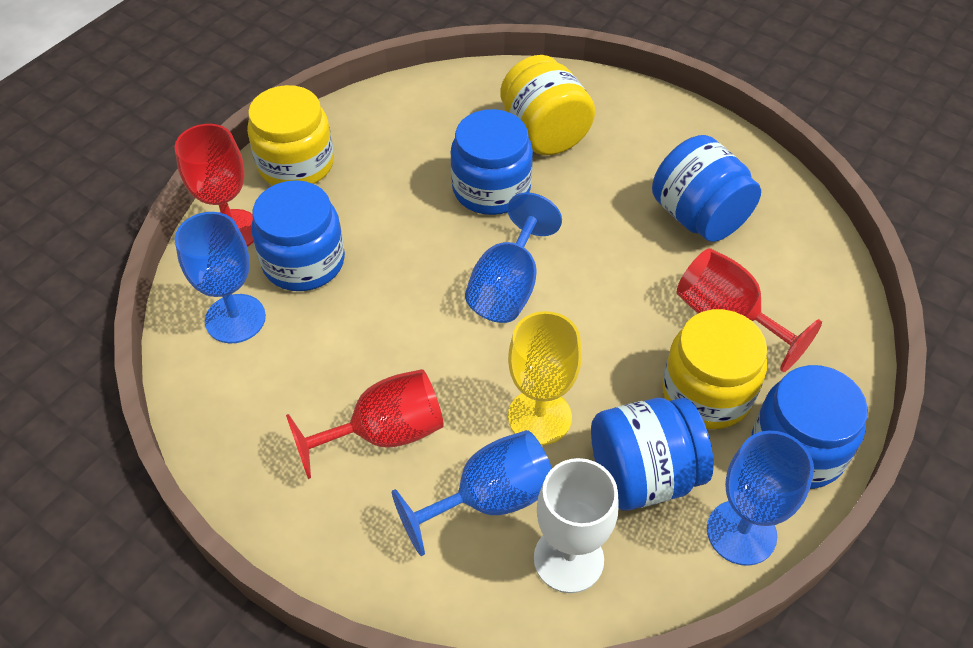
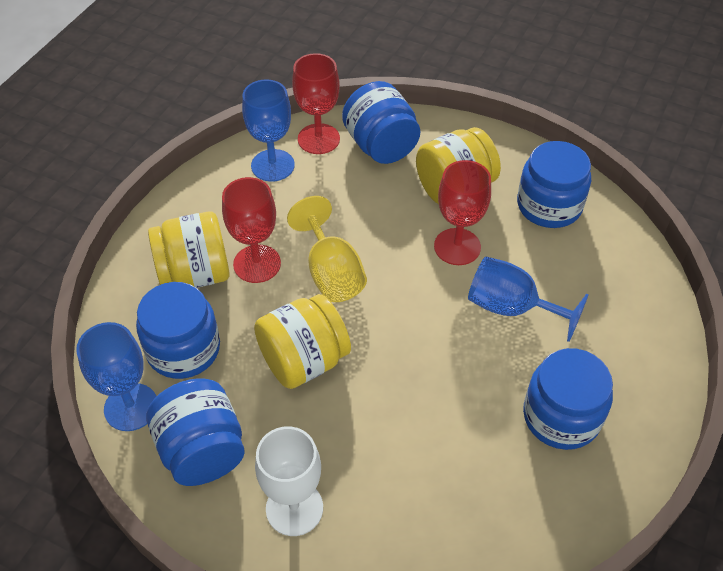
blue goblet: 4 -> 3

